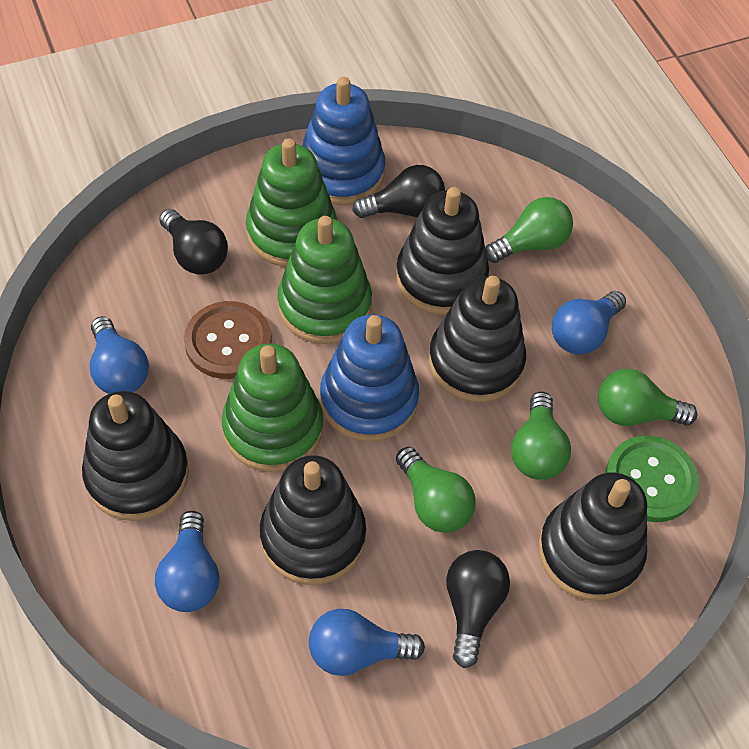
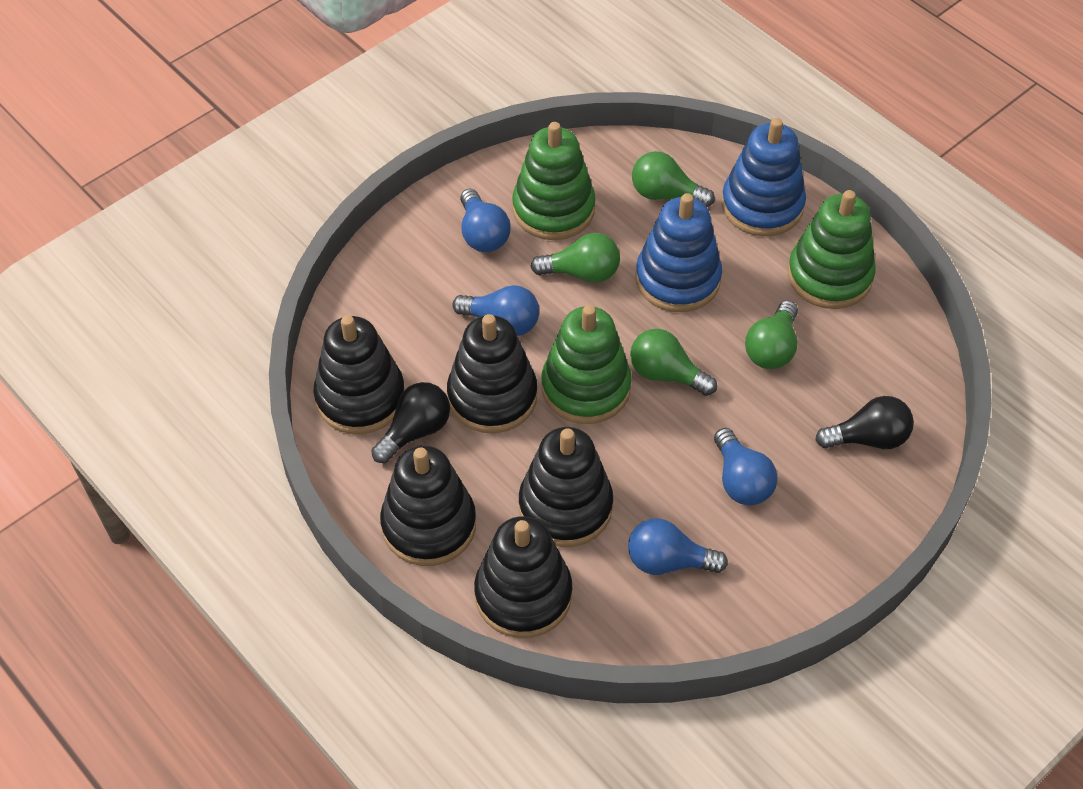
black light bulb: 3 -> 2
brown button: 1 -> 0
green button: 1 -> 0

